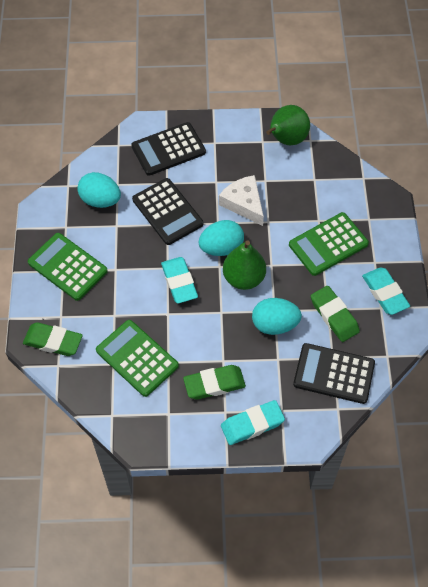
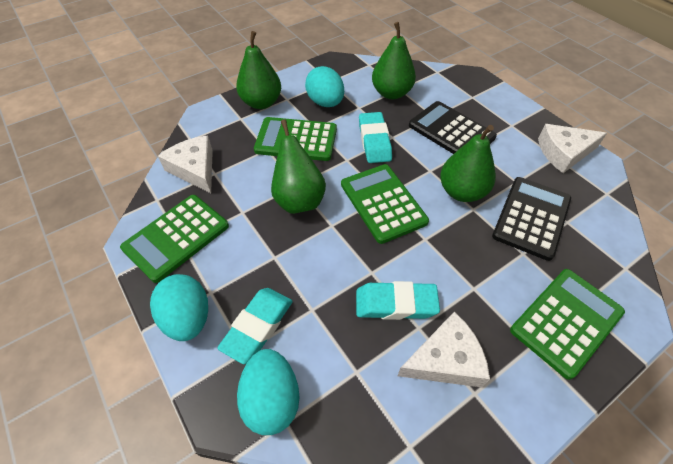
black calculator: 3 -> 2
green calculator: 3 -> 4
green eraser: 3 -> 0
green pear: 2 -> 4
white cheese: 1 -> 3

